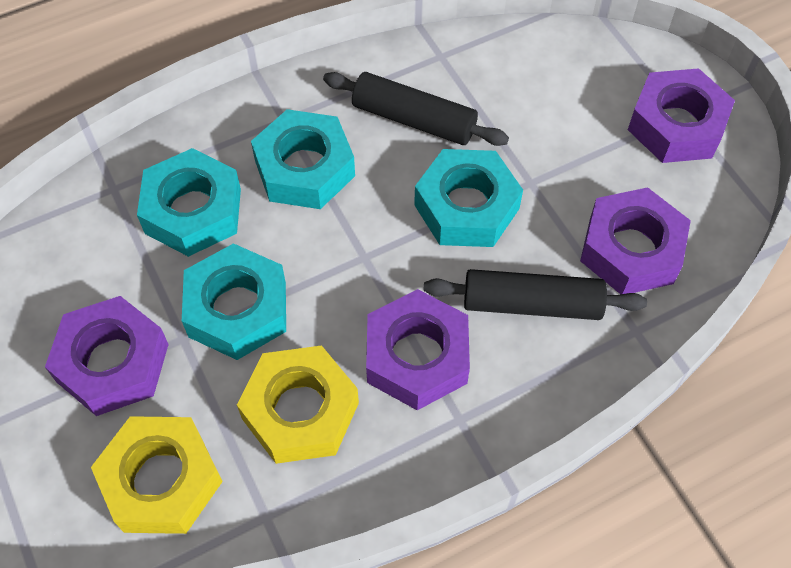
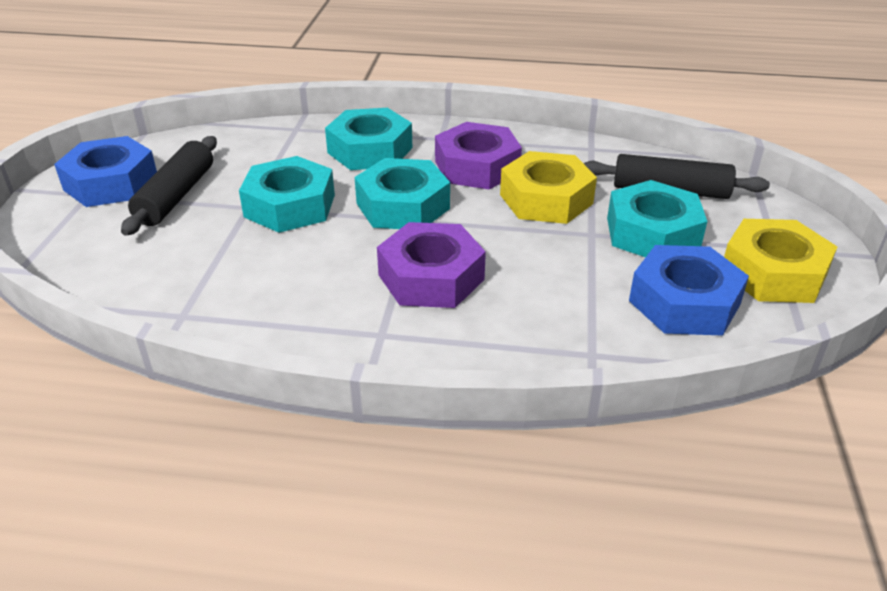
blue nut: 0 -> 2
purple nut: 4 -> 2

